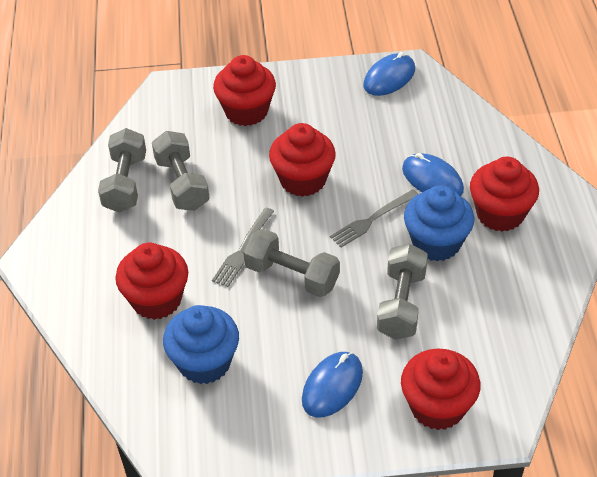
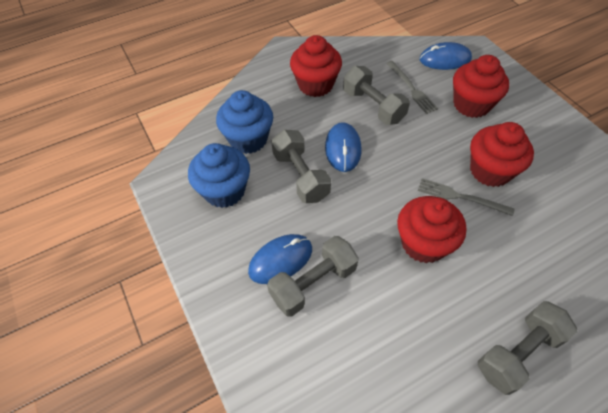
red cupcake: 5 -> 4

